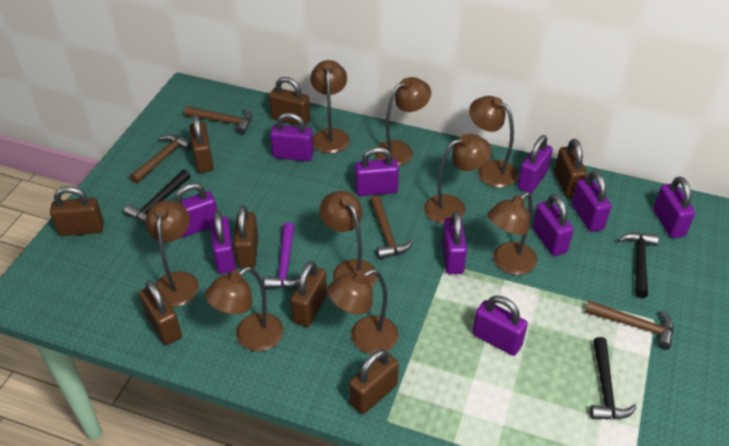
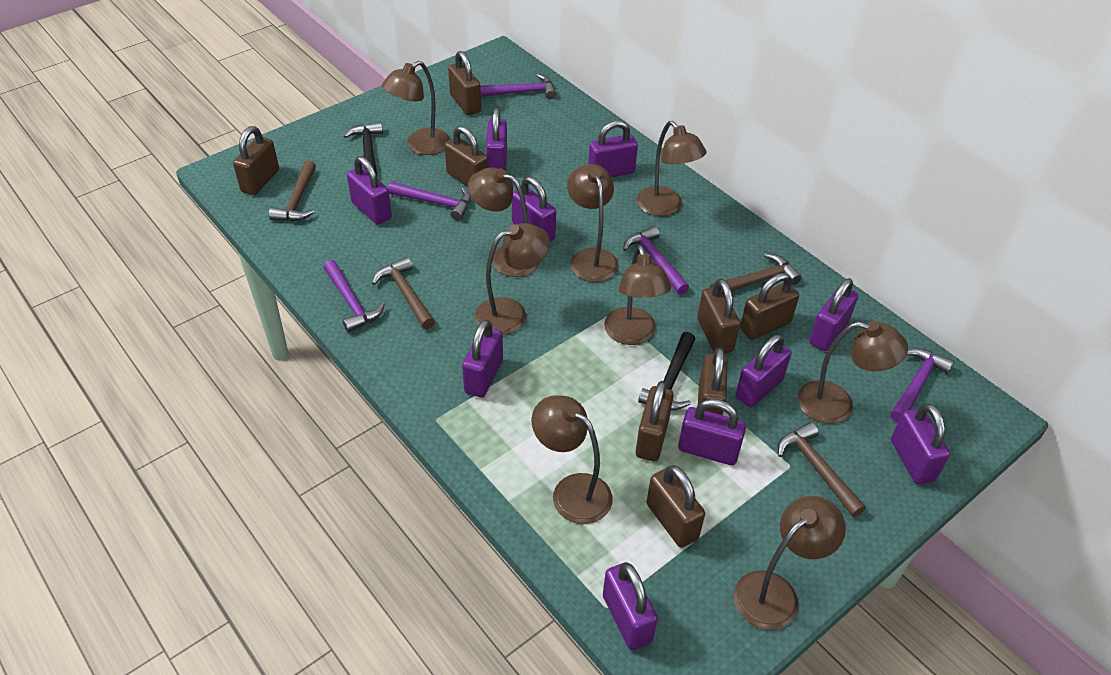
black hammer: 3 -> 2
purple hammer: 1 -> 5

